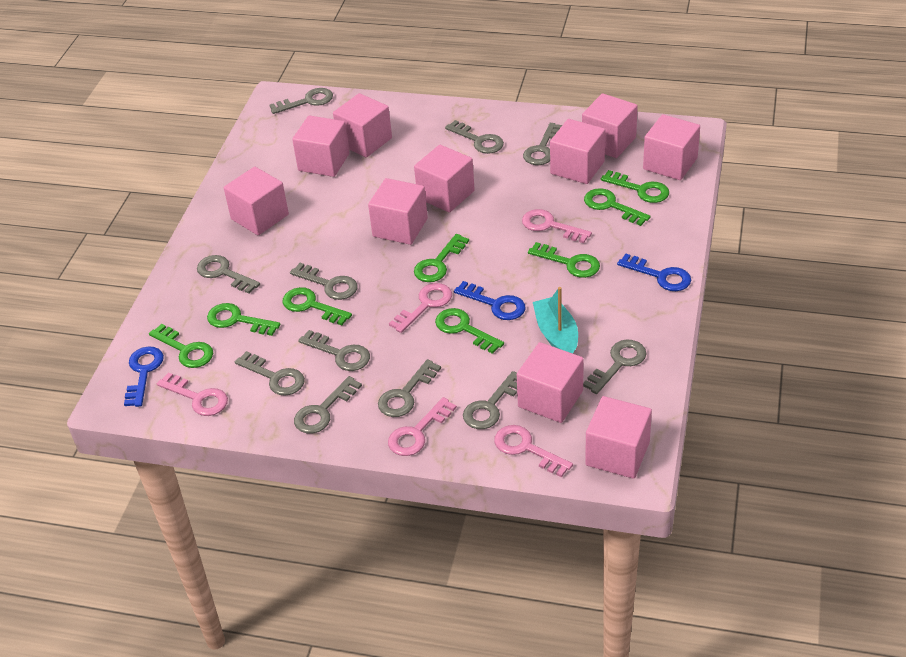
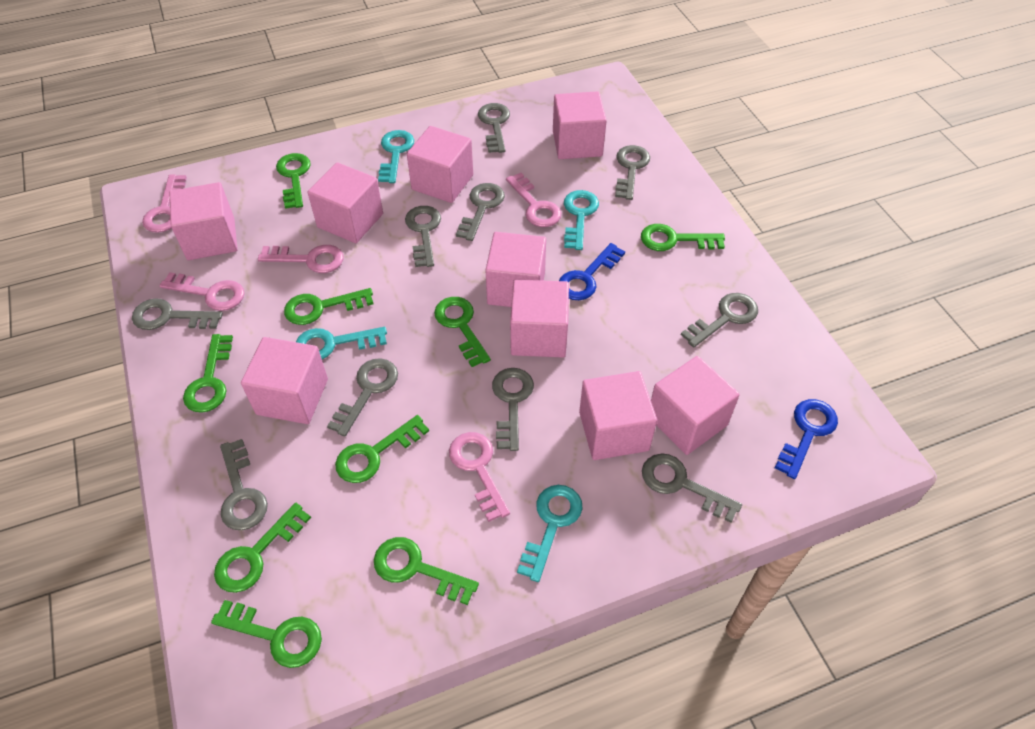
blue key: 3 -> 2
green key: 8 -> 9
grey key: 11 -> 10
pink cube: 10 -> 9
turquoise boat: 1 -> 0
turquoise key: 0 -> 4

